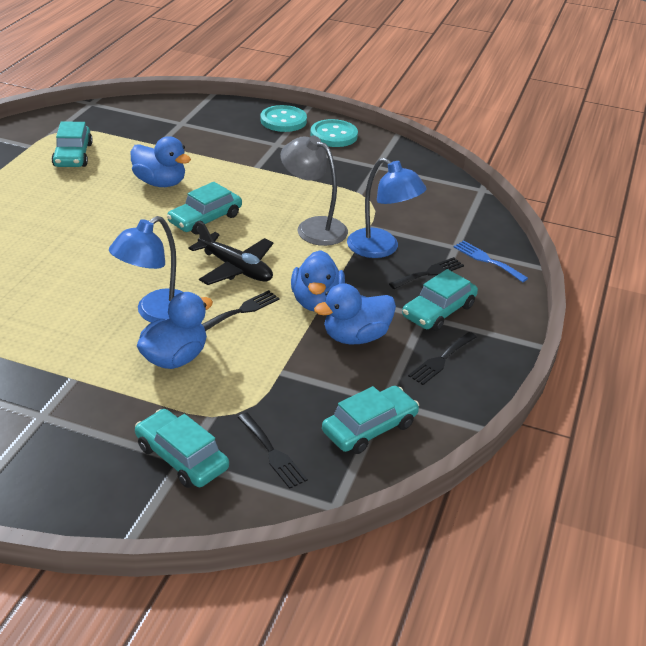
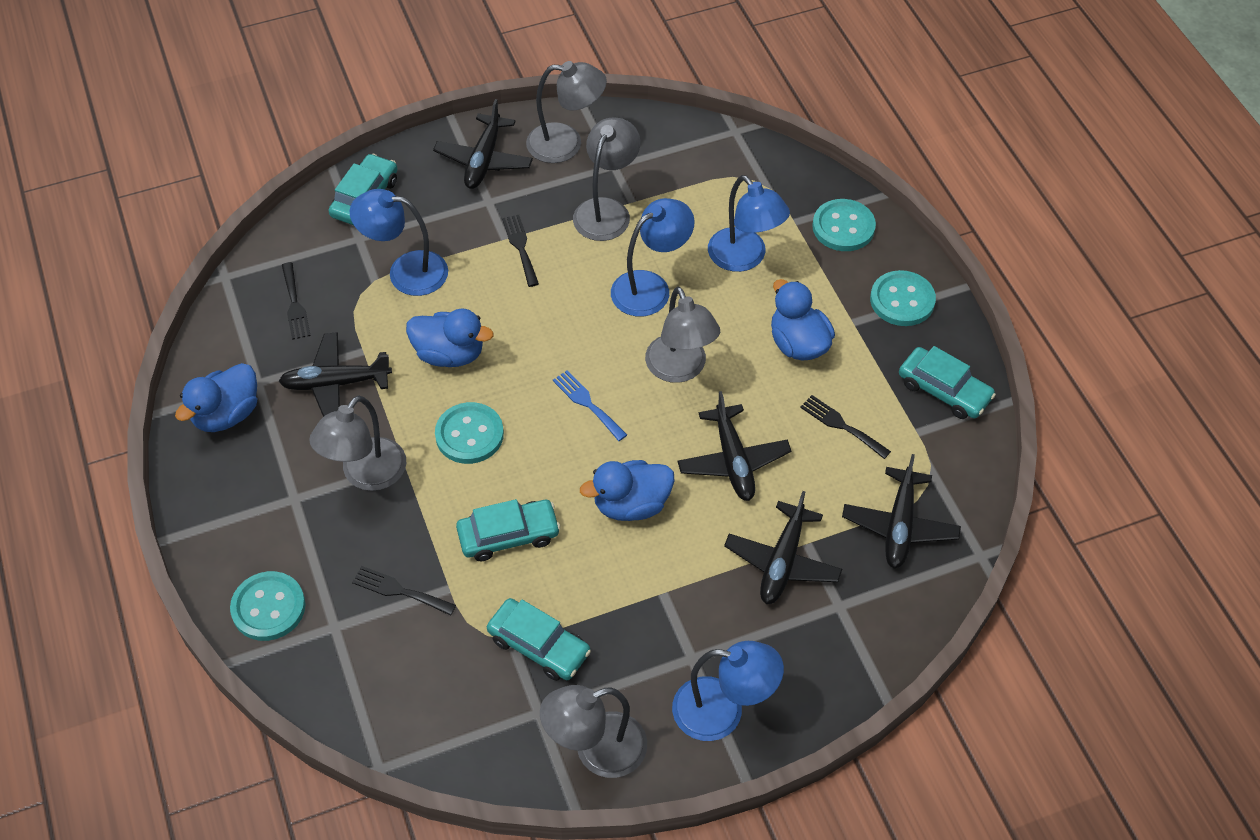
black plane: 1 -> 5
blue lamp: 2 -> 4
grey lamp: 1 -> 5
turquoise button: 2 -> 4
turquoise car: 5 -> 4

